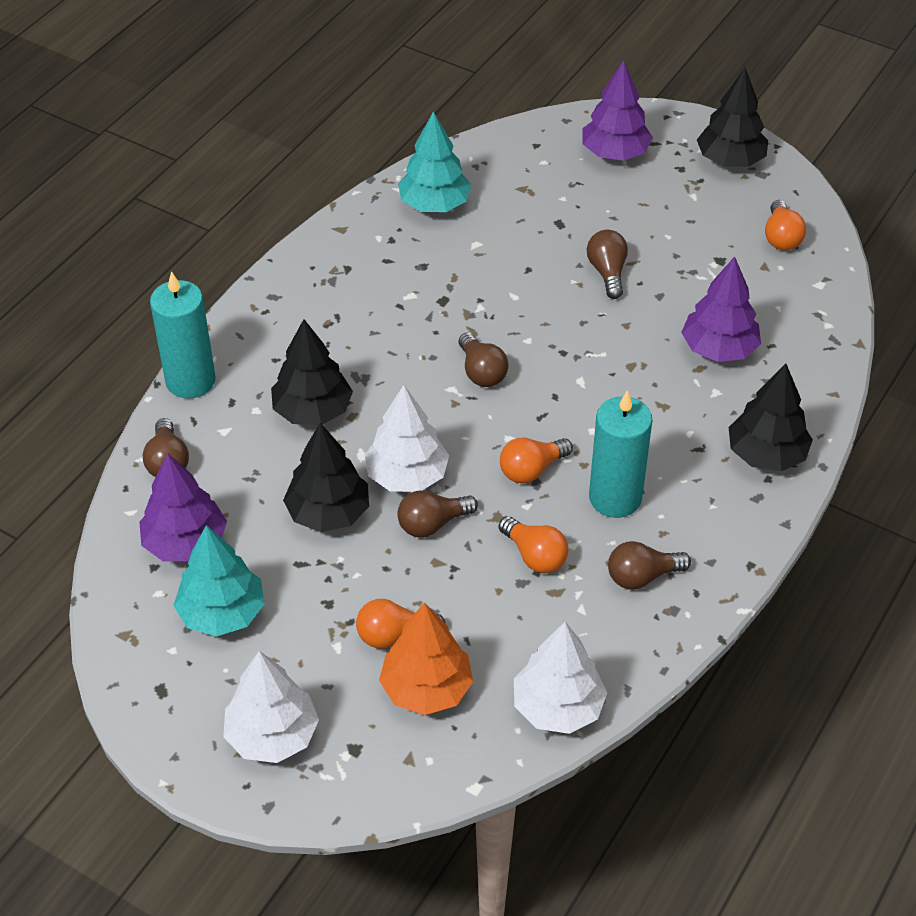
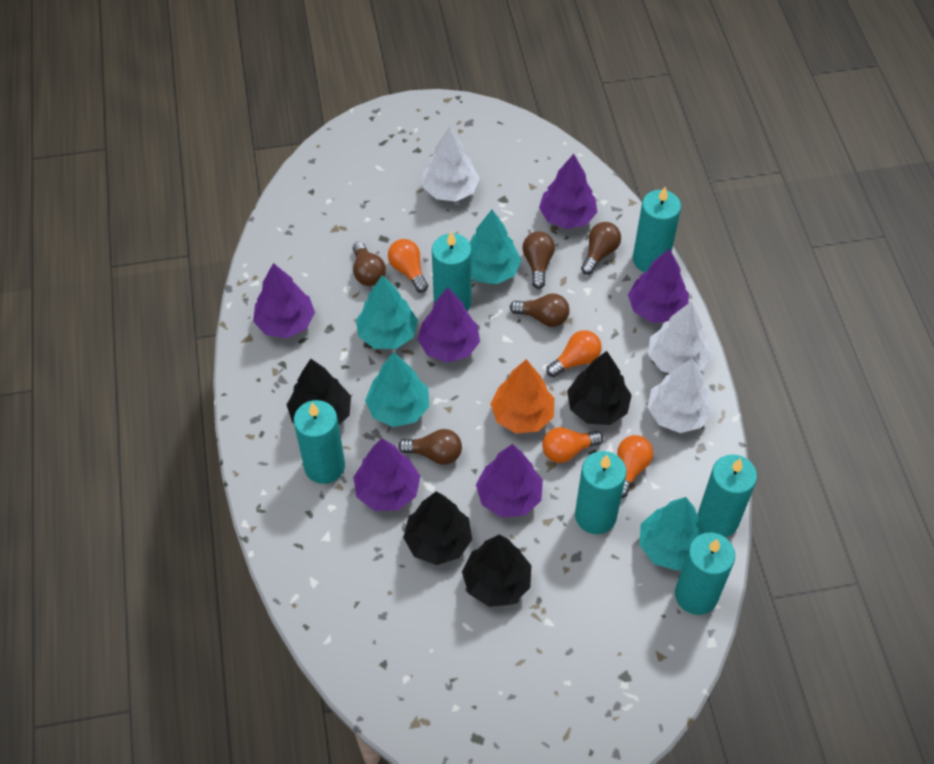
purple tree: 3 -> 6
turquoise candle: 2 -> 6
turquoise tree: 2 -> 4

